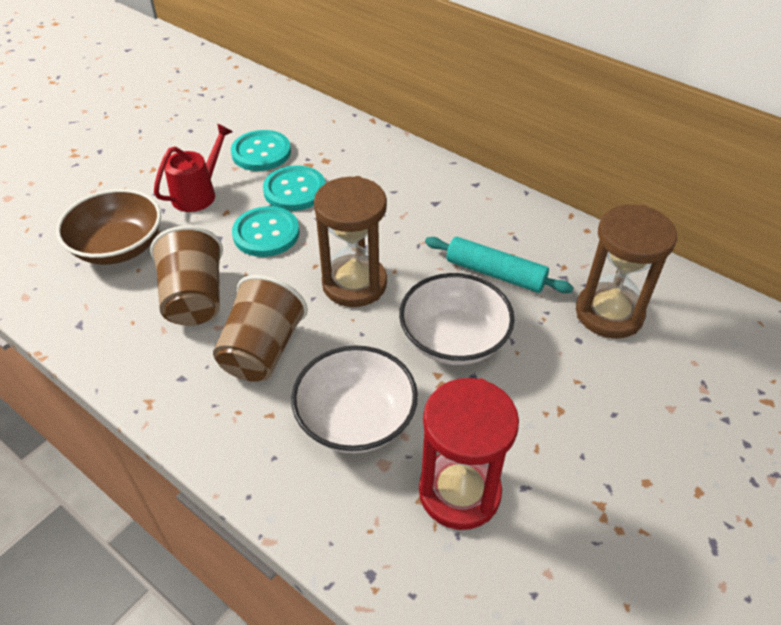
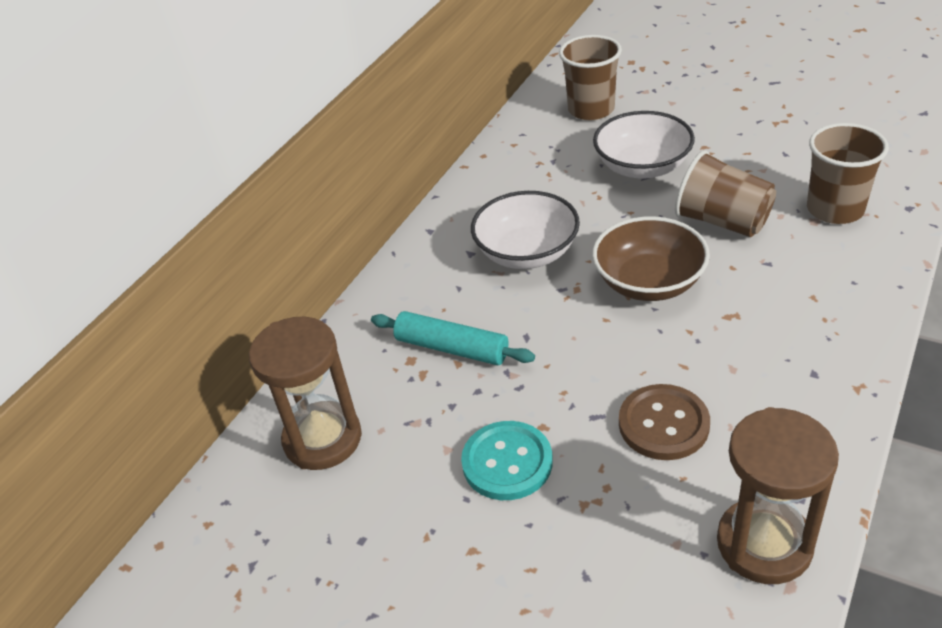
brown button: 0 -> 1
brown cup: 2 -> 3
red hourglass: 1 -> 0
red watering can: 1 -> 0
turquoise button: 3 -> 1

